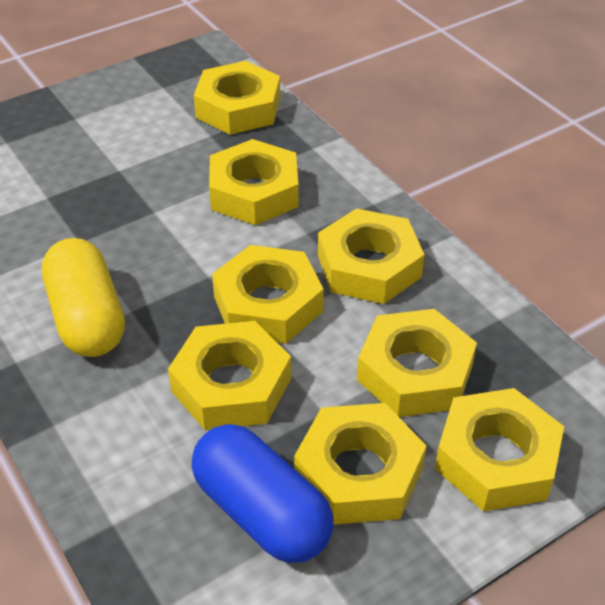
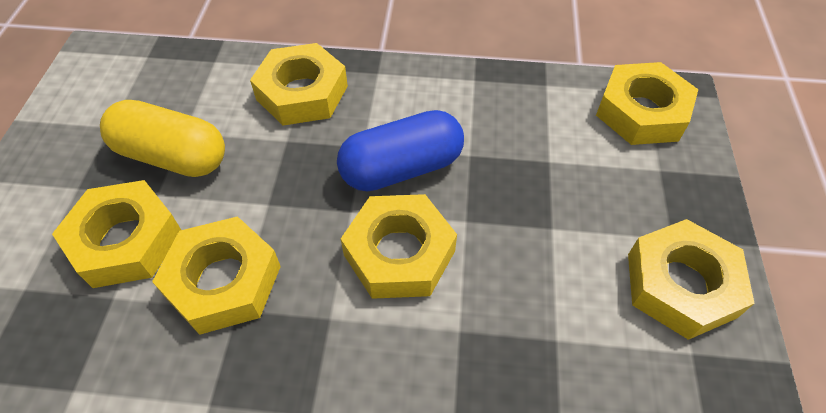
yellow nut: 8 -> 6

